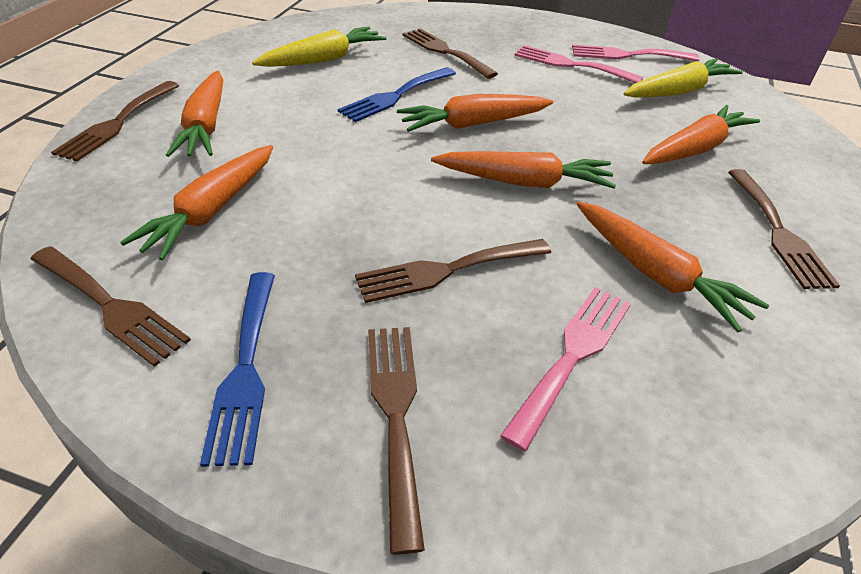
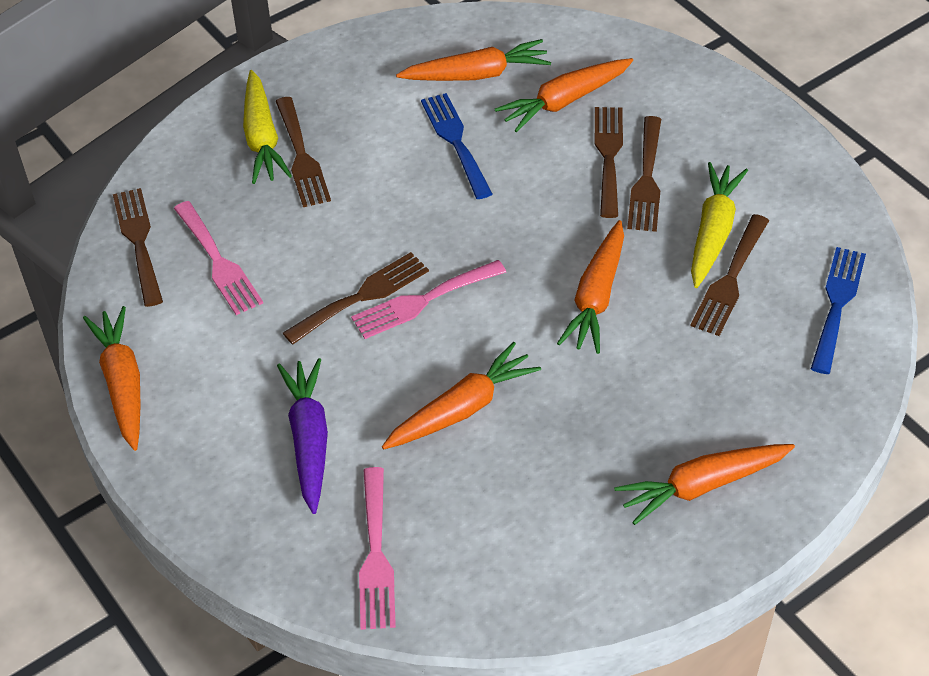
purple carrot: 0 -> 1

